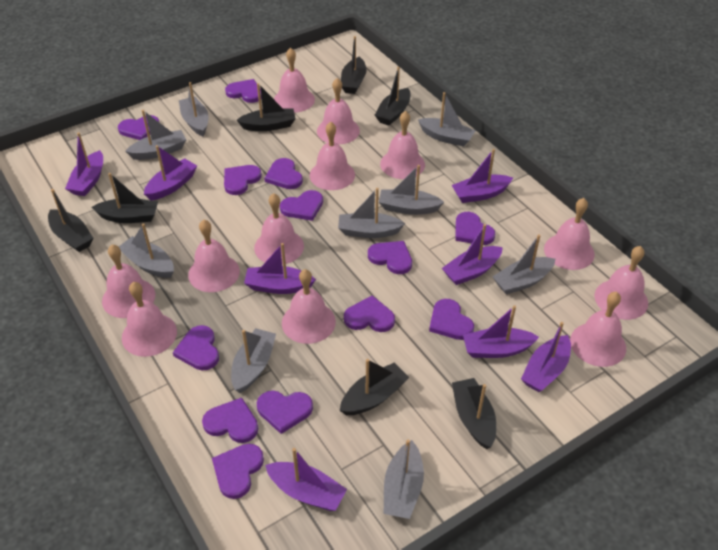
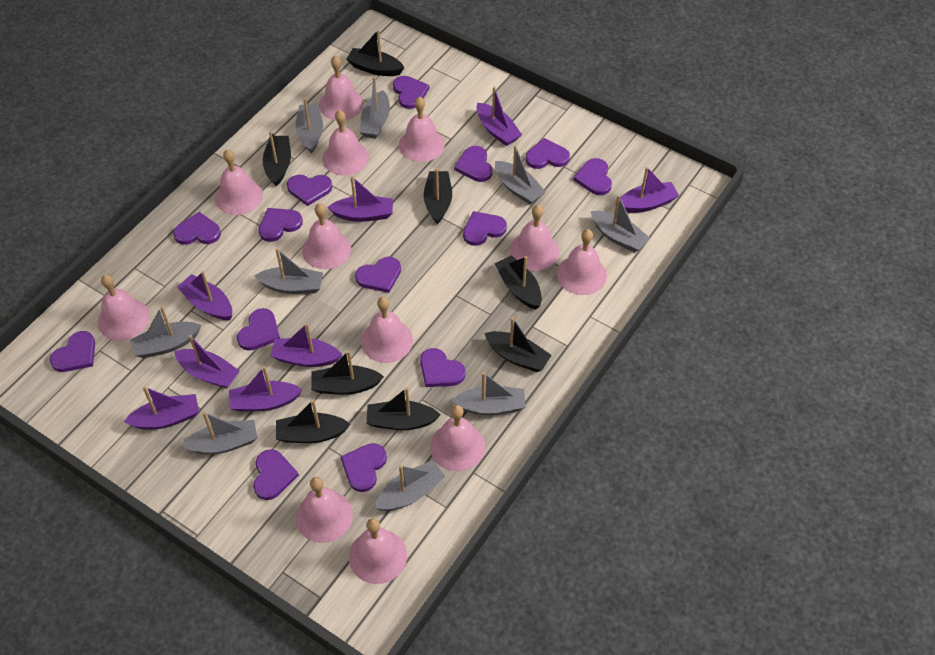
black boat: 7 -> 8
purple heart: 13 -> 14

